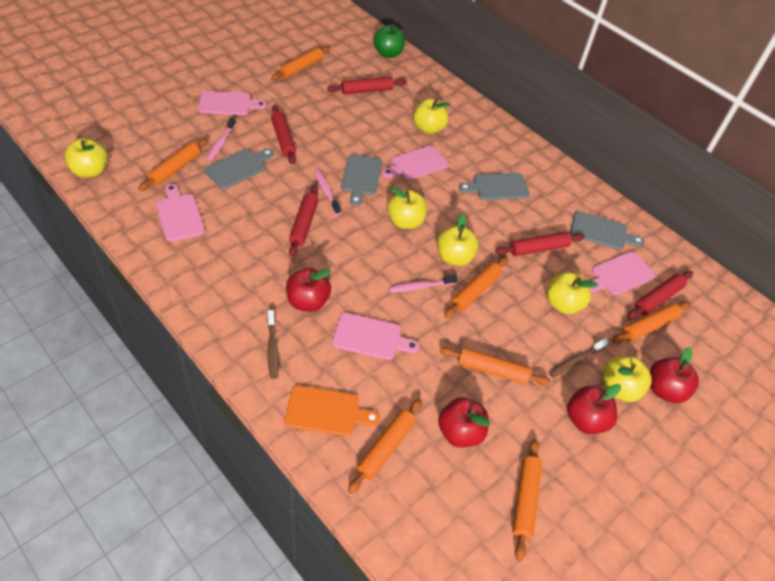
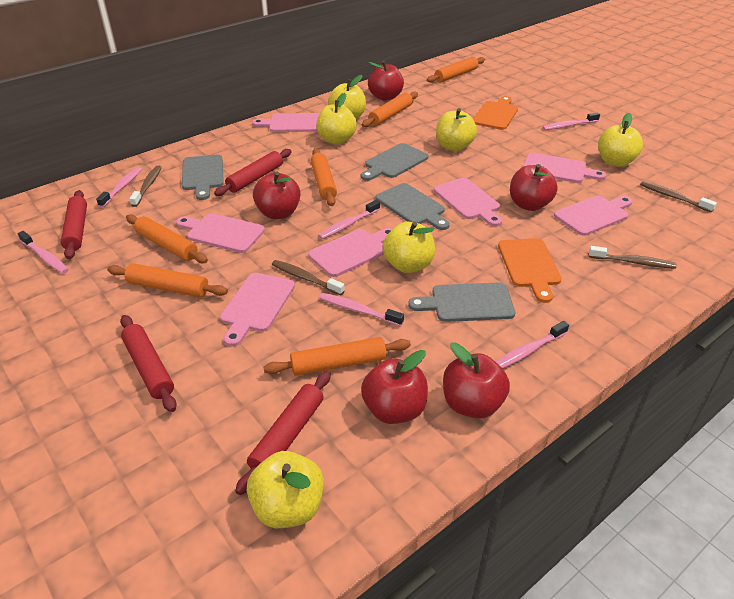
brown toothbrush: 2 -> 4
green apple: 1 -> 0
orange cutting board: 1 -> 2
orange rolling pin: 7 -> 6
pink cutting board: 5 -> 7
pink toothbrush: 3 -> 6
red apple: 4 -> 5
red rolling pin: 5 -> 4

